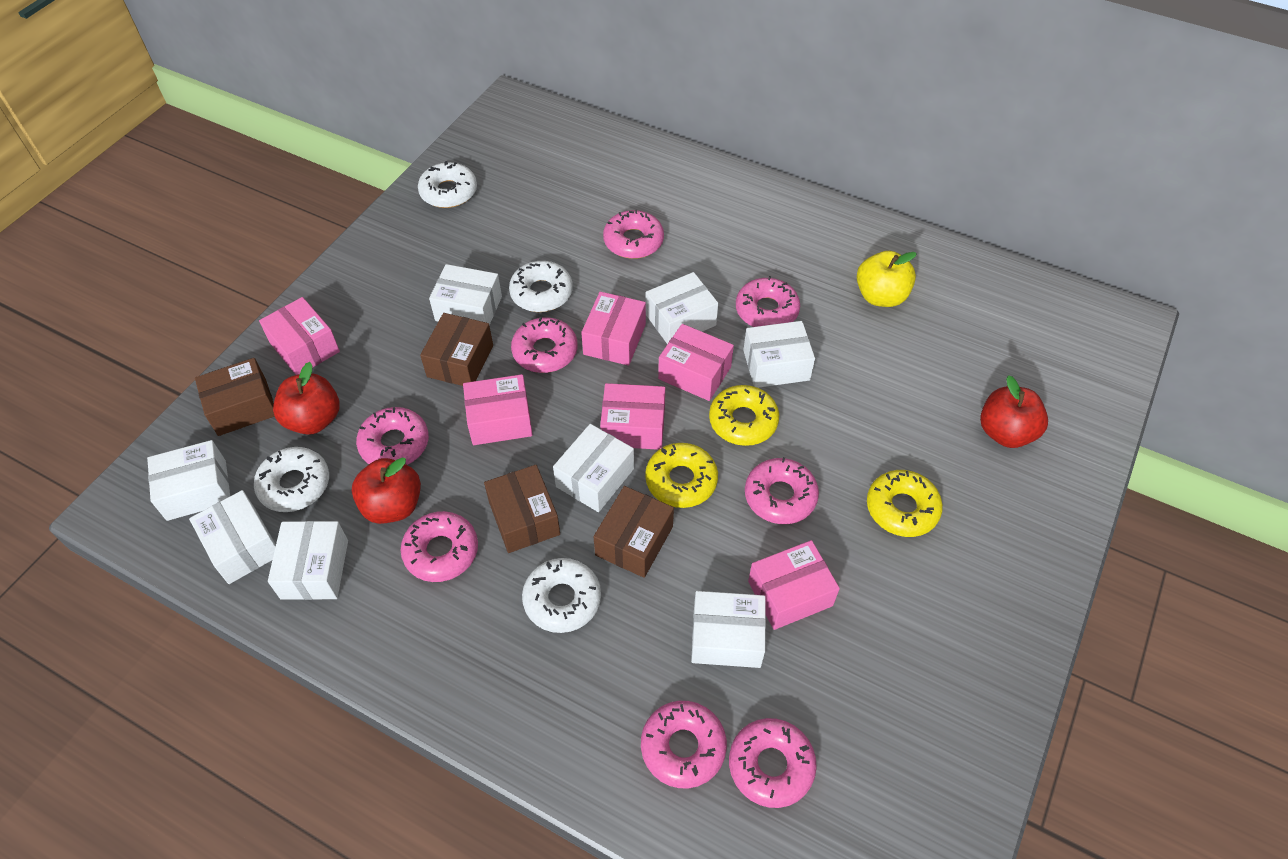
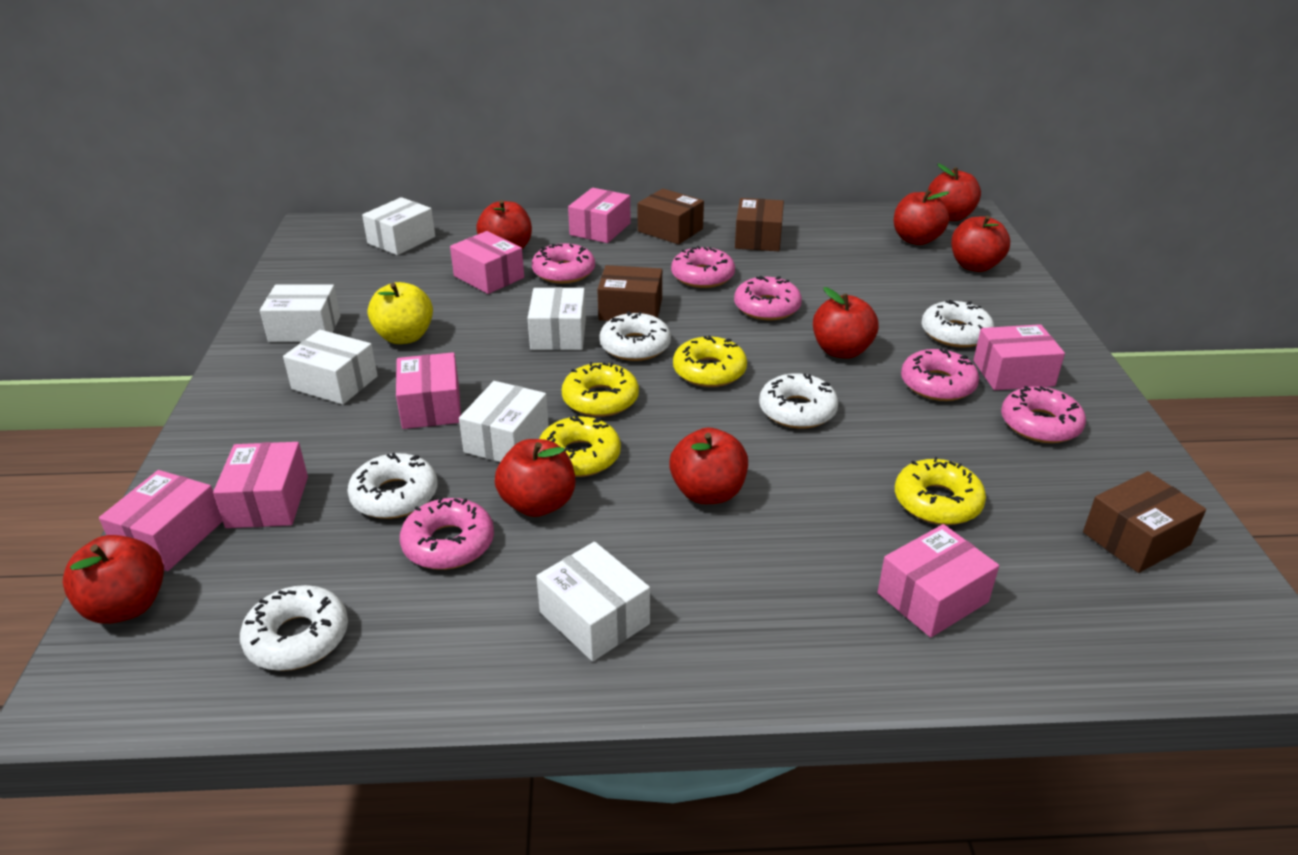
pink box: 6 -> 7
pink donut: 8 -> 6
red apple: 3 -> 8
white box: 8 -> 6
white donut: 4 -> 5
yellow donut: 3 -> 4

